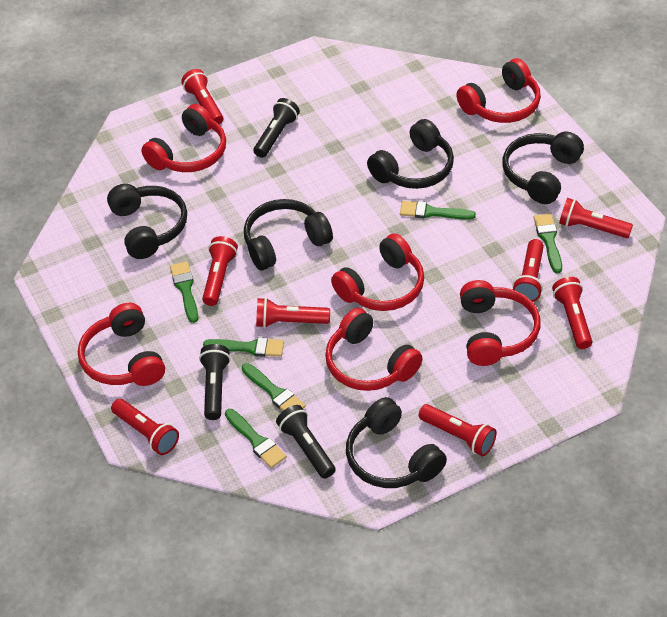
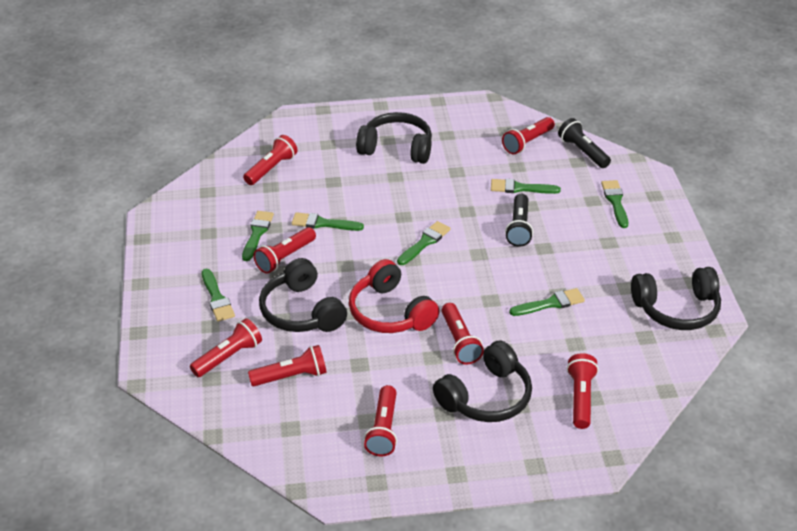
black flashlight: 3 -> 2
black headphones: 5 -> 4
green brush: 6 -> 7
red headphones: 6 -> 1

